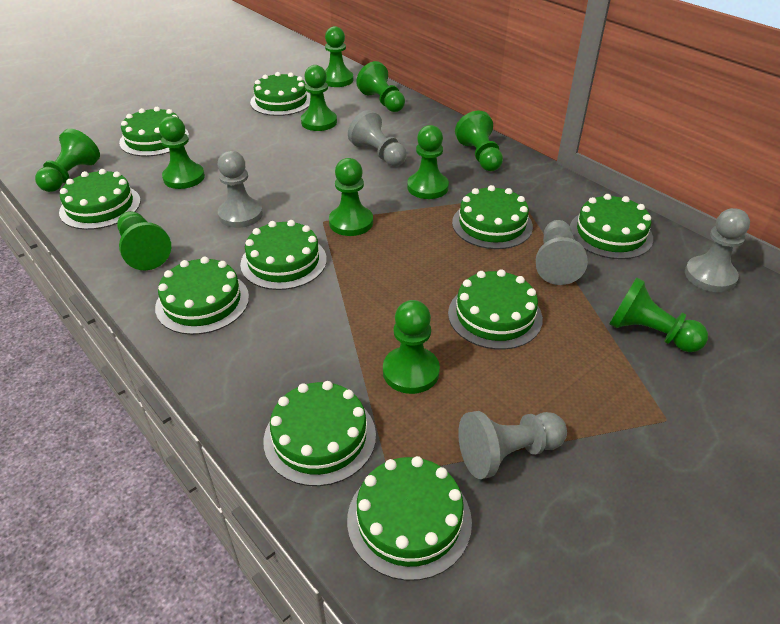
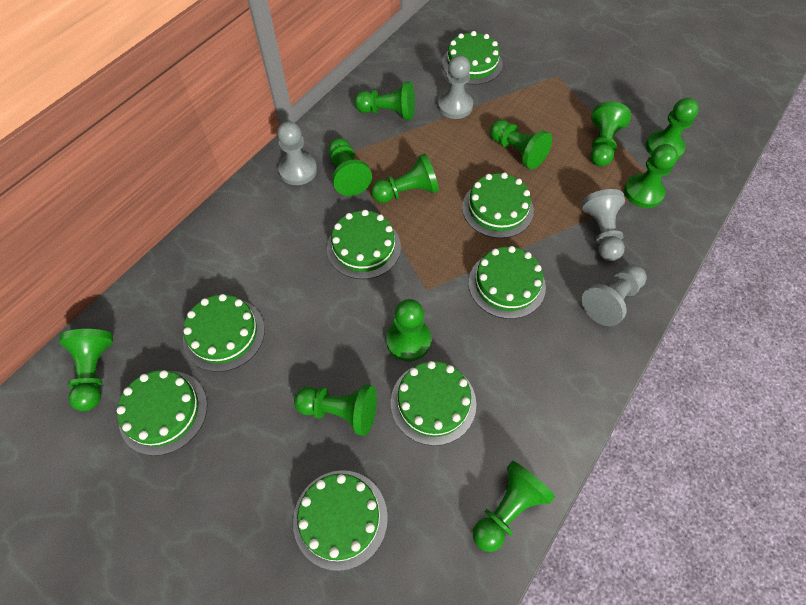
green cake: 10 -> 8
grey pawn: 5 -> 4

